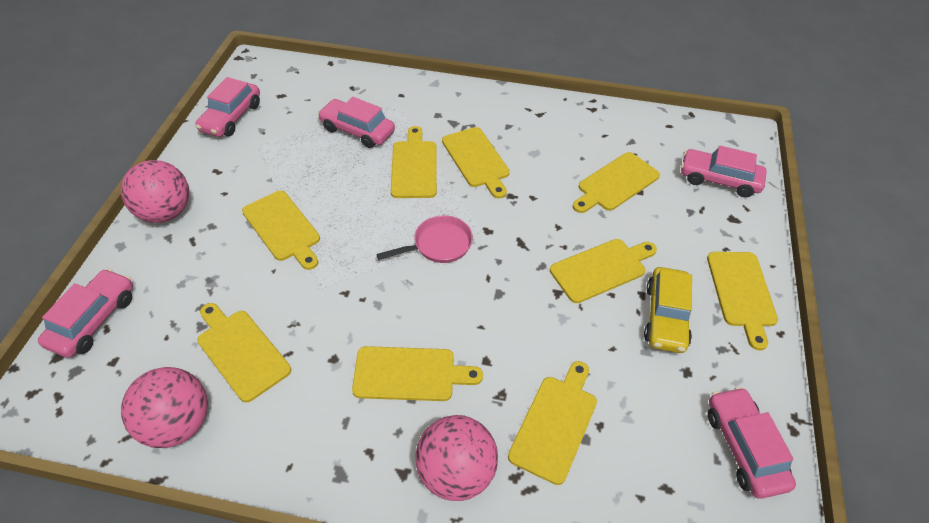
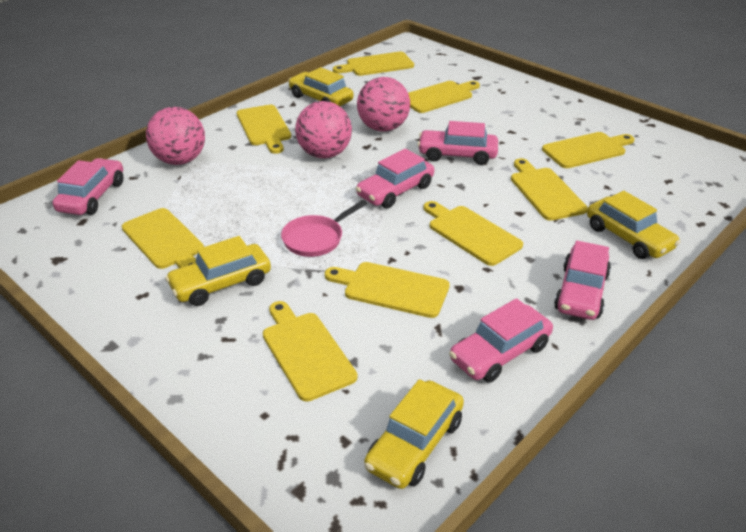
yellow car: 1 -> 4

